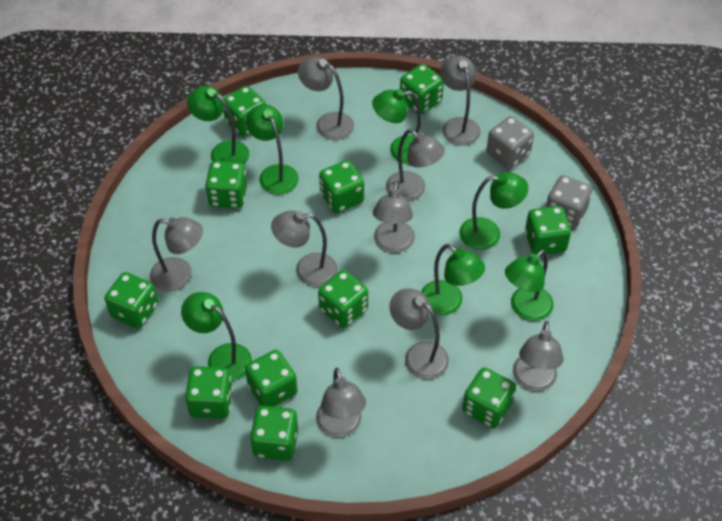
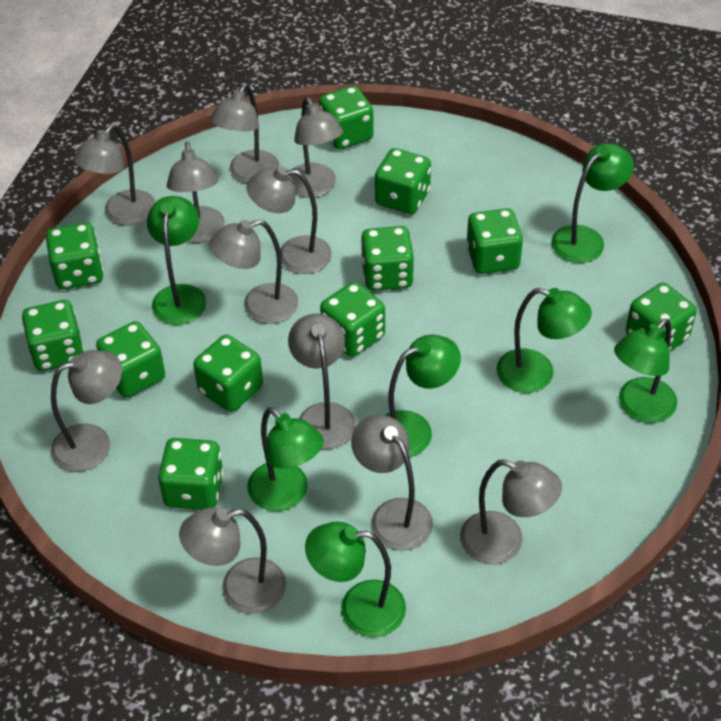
grey dice: 2 -> 0
grey lamp: 9 -> 11

